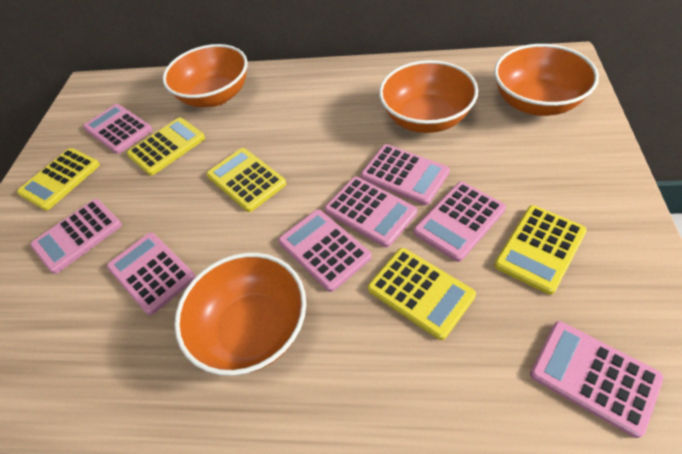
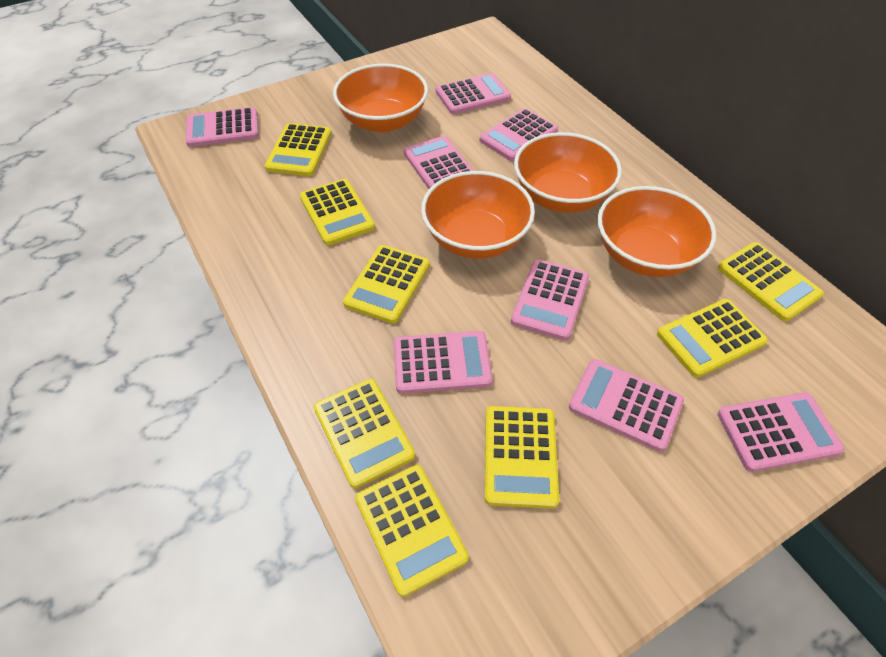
yellow calculator: 5 -> 8

